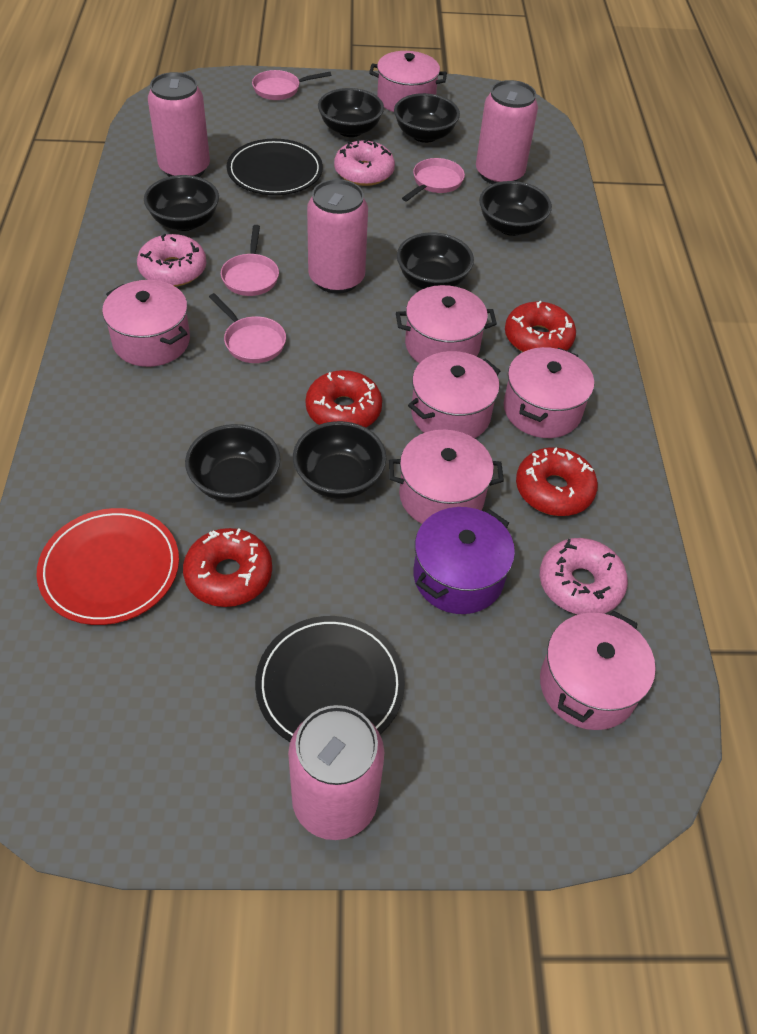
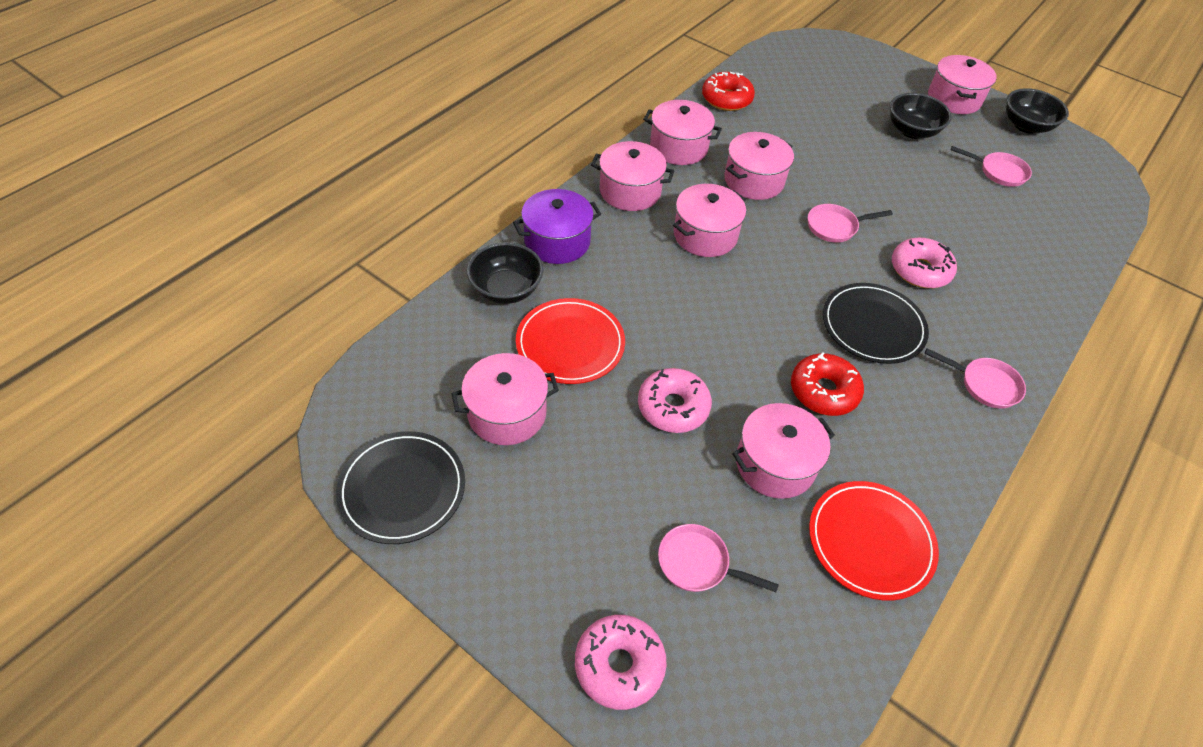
black bowl: 7 -> 3
pink can: 4 -> 0
red donut: 4 -> 2
red plate: 1 -> 2

